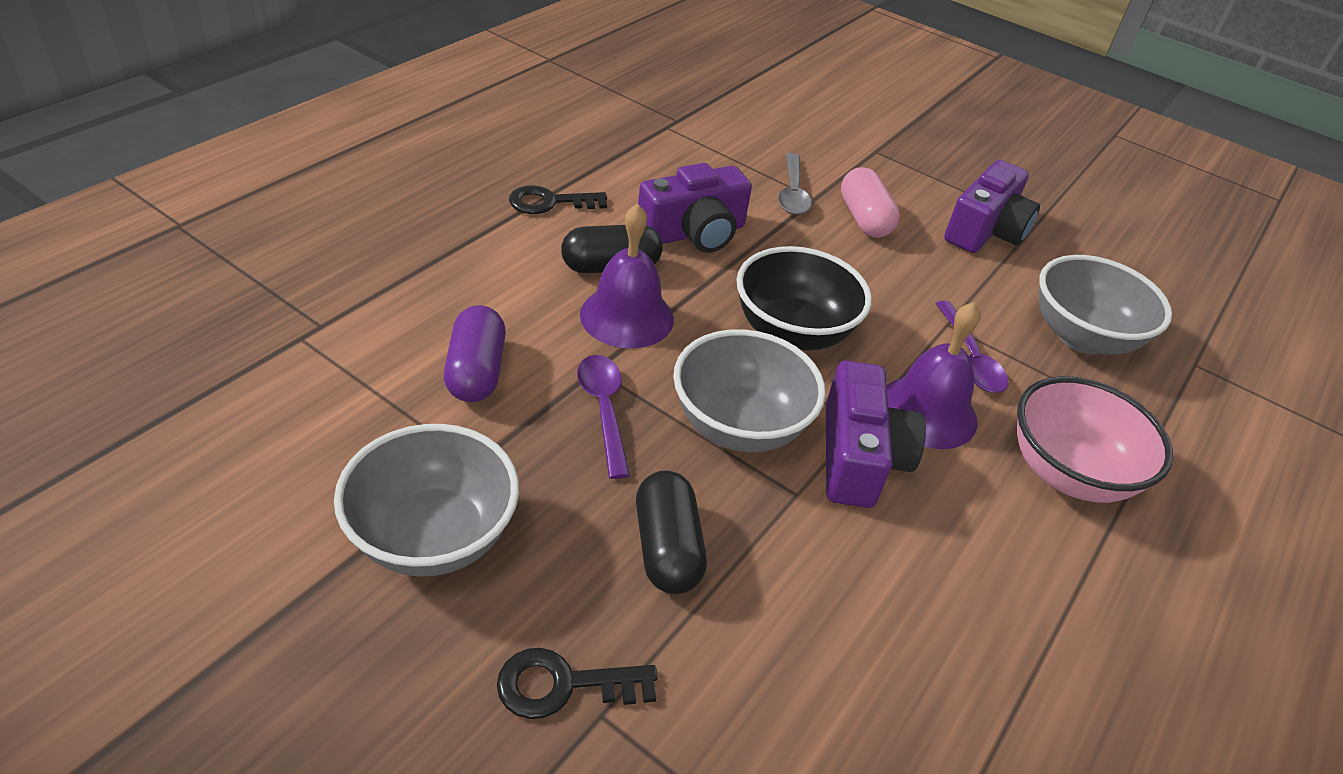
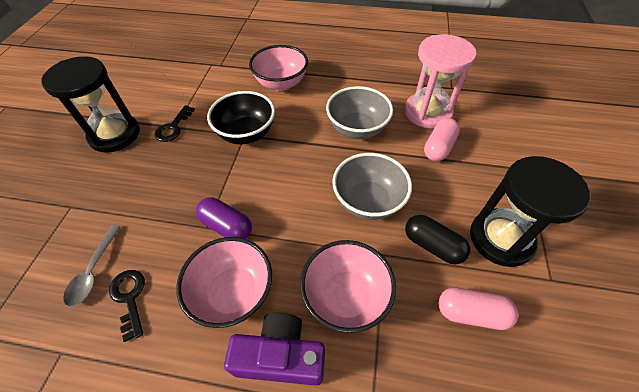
black capsule: 2 -> 1
black hourglass: 0 -> 2
grey bowl: 3 -> 2
pink bowl: 1 -> 3
pink capsule: 1 -> 2
pink hourglass: 0 -> 1
purple bell: 2 -> 0
purple camera: 3 -> 1
purple spoon: 2 -> 0

